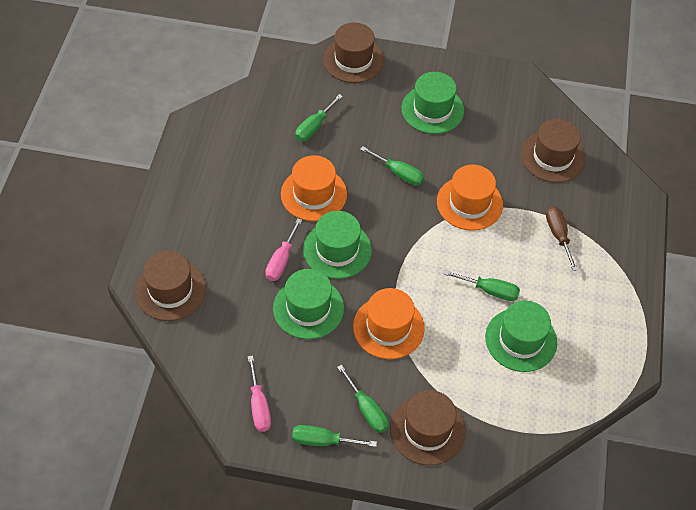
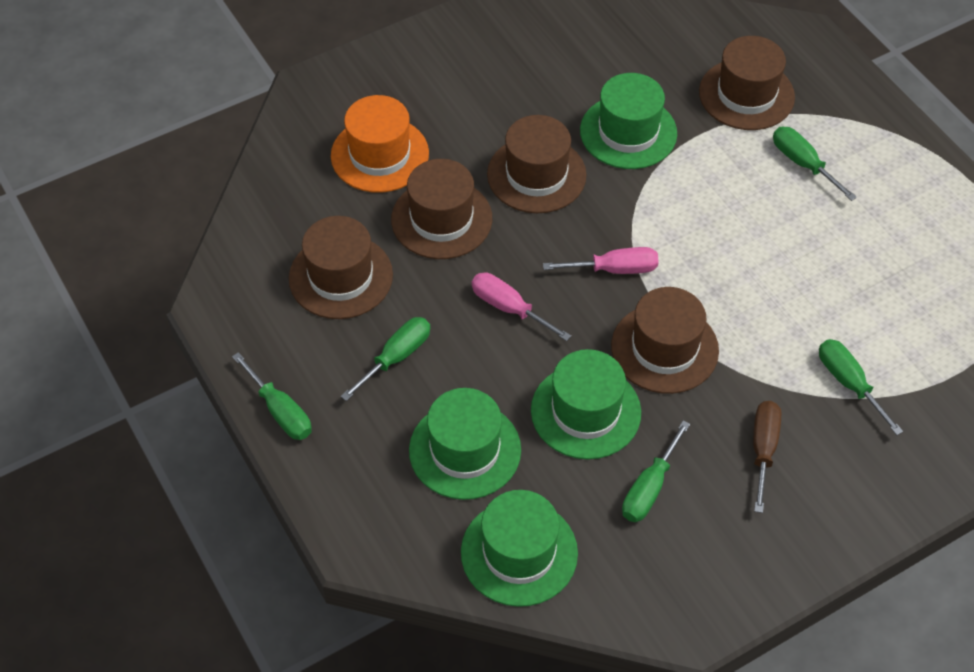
brown hat: 4 -> 5
orange hat: 3 -> 1

